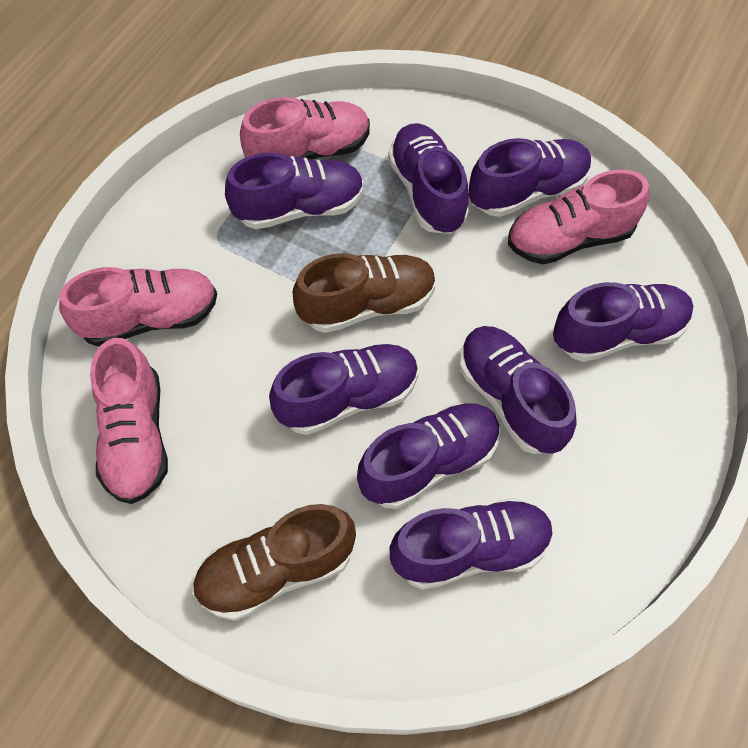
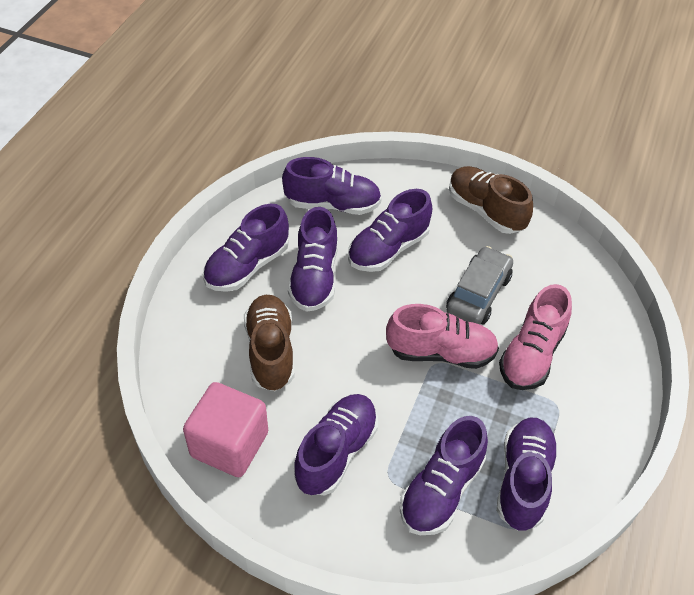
grey car: 0 -> 1
pink cube: 0 -> 1
pink shoe: 4 -> 2
purple shoe: 8 -> 7

